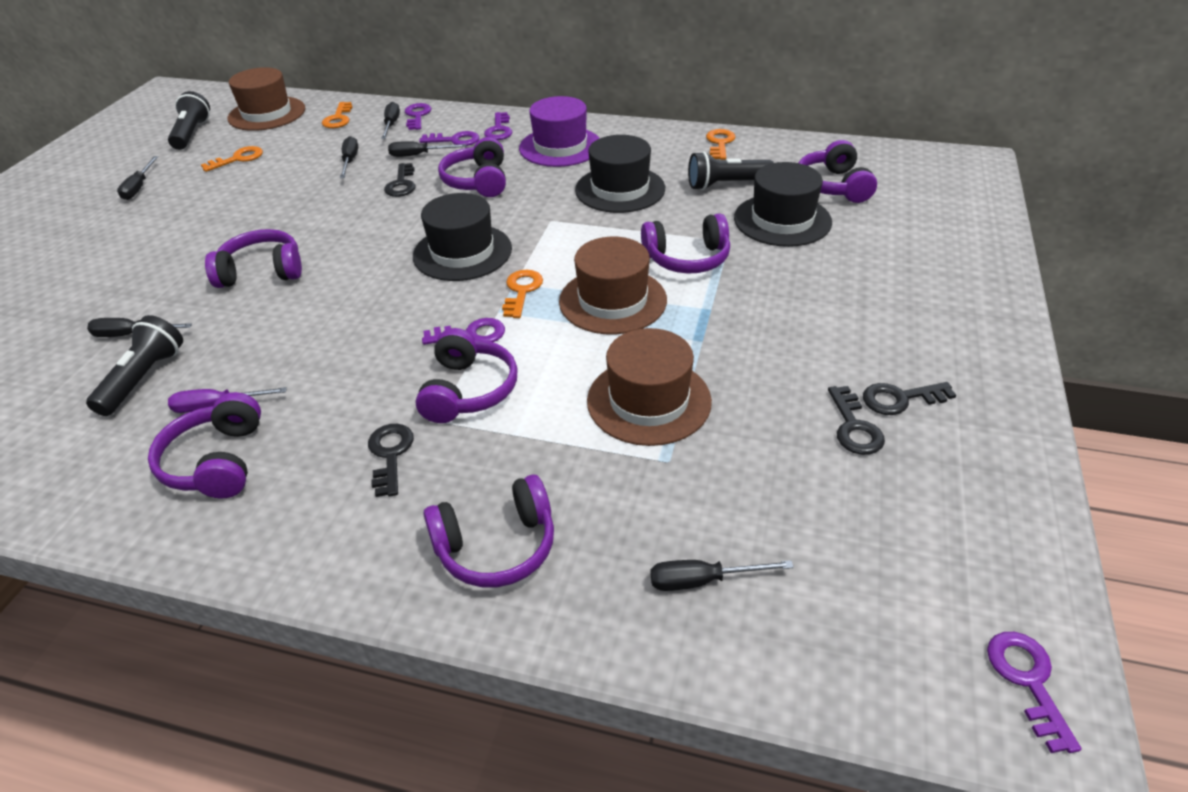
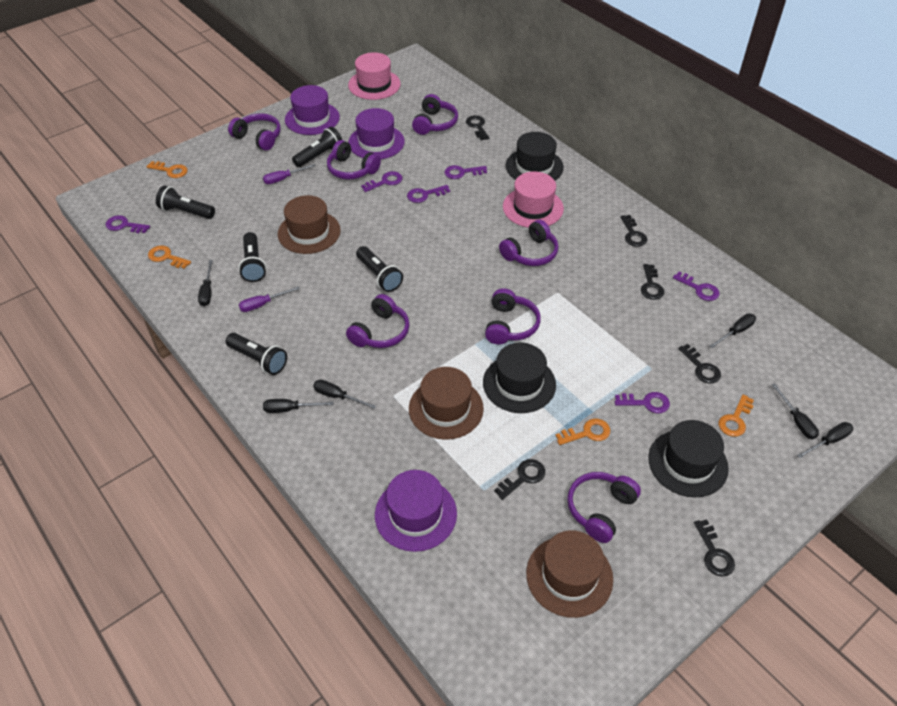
black flashlight: 3 -> 5
black key: 4 -> 6
pink hat: 0 -> 2
purple hat: 1 -> 3
purple key: 5 -> 6
purple screwdriver: 1 -> 2

